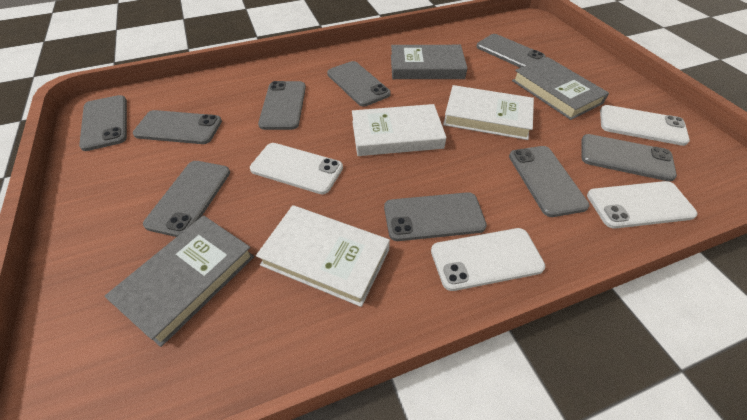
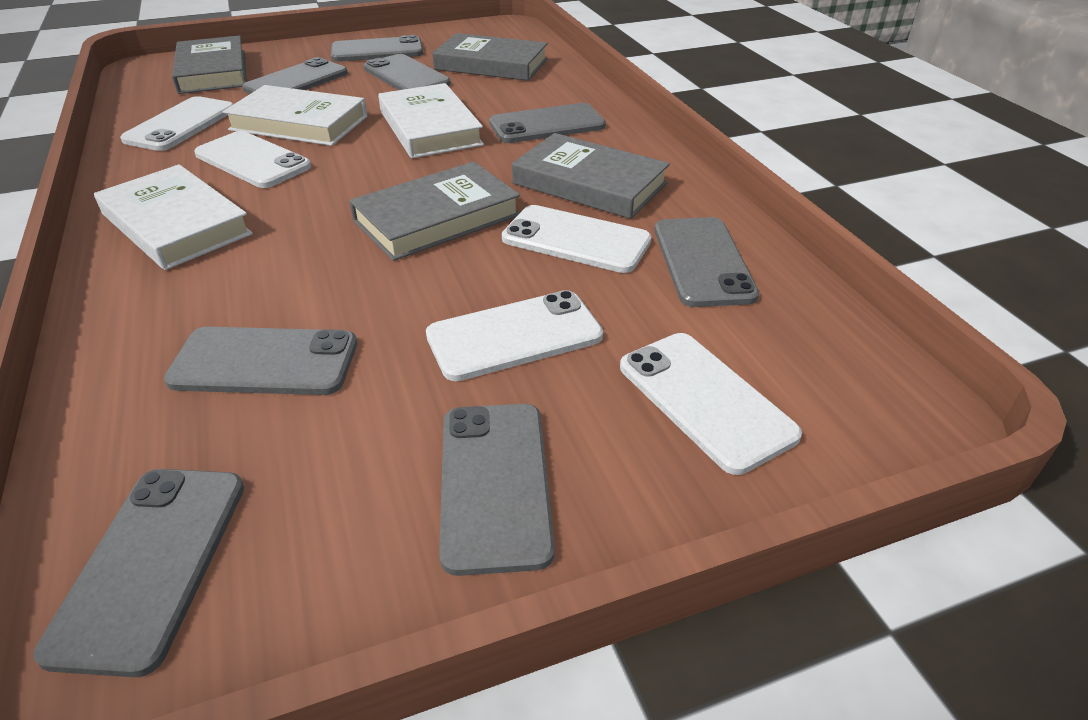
grey book: 3 -> 4
grey phone: 9 -> 8
white phone: 4 -> 5

